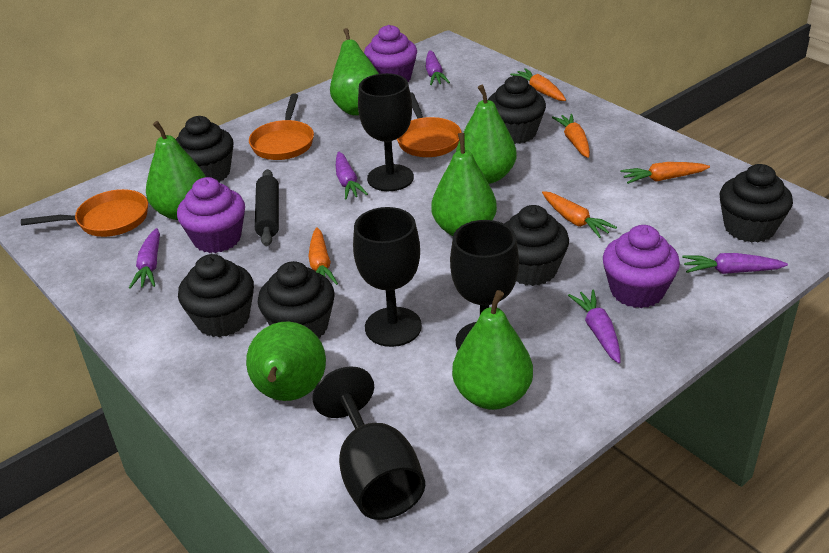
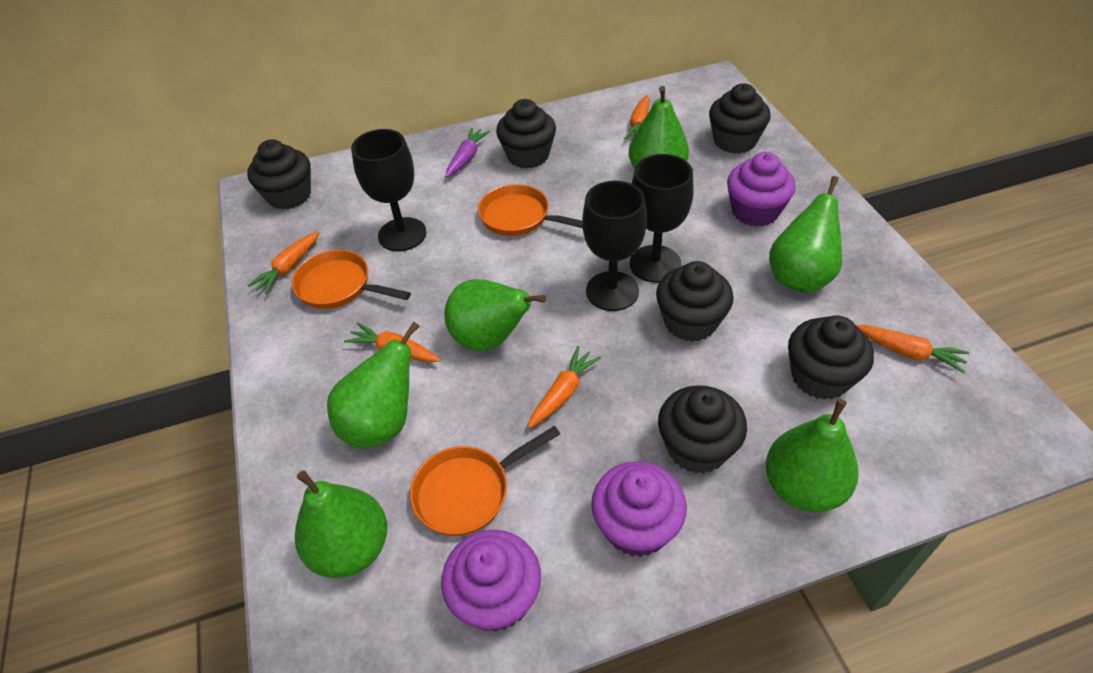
black goblet: 4 -> 3
black rolling pin: 1 -> 0
purple carrot: 5 -> 1

